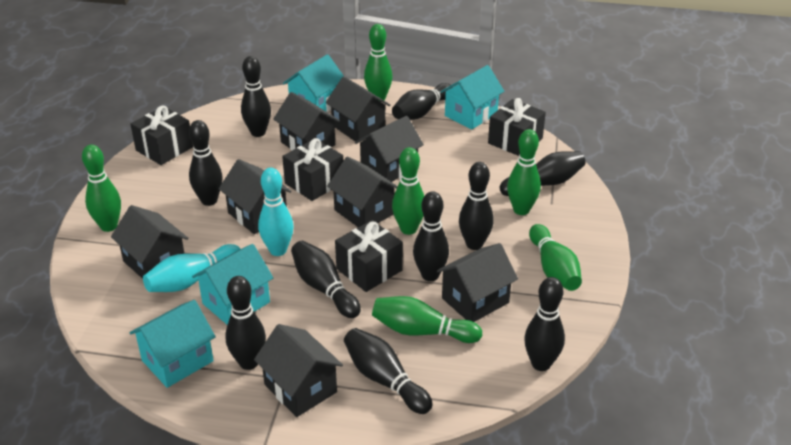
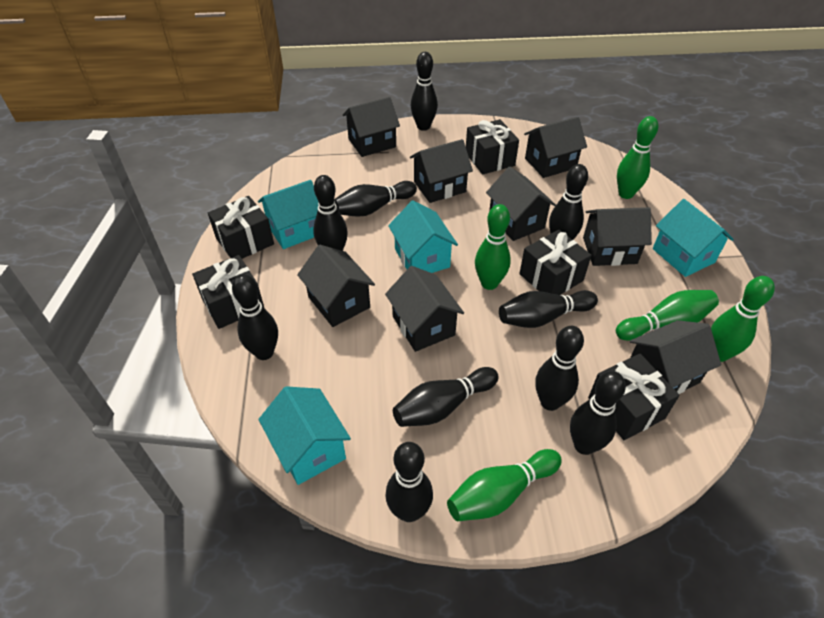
black gift: 4 -> 5
green bowling pin: 6 -> 5
turquoise bowling pin: 2 -> 0

